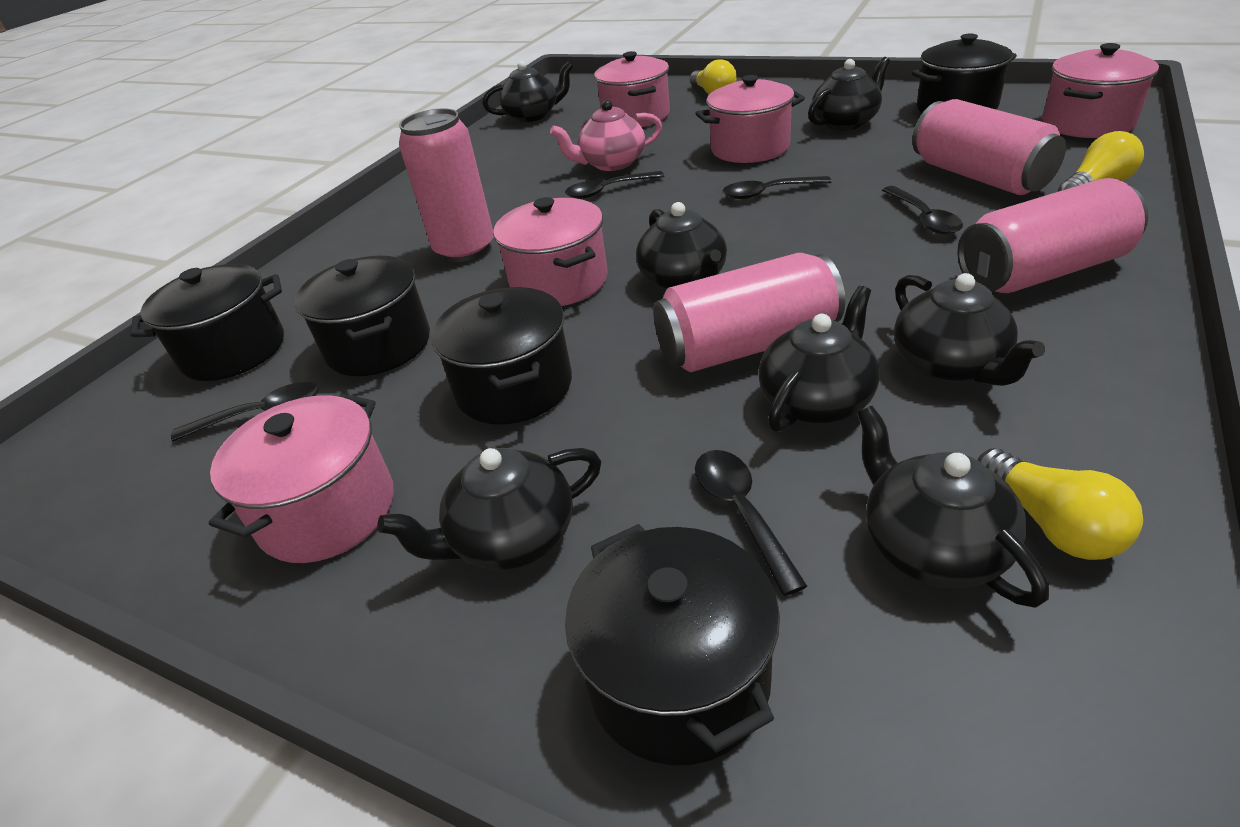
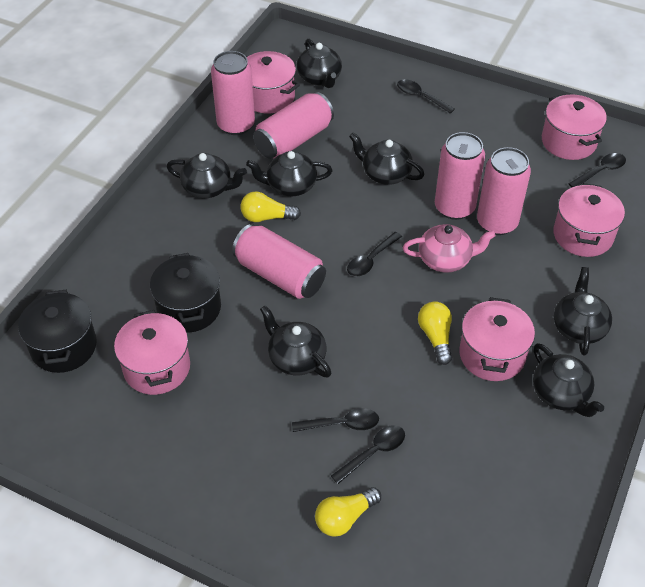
black pot: 5 -> 2
pink can: 4 -> 5

